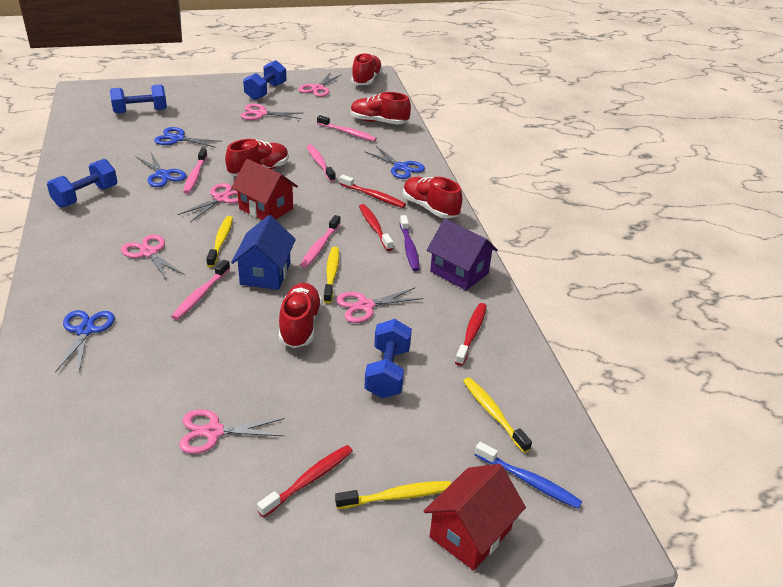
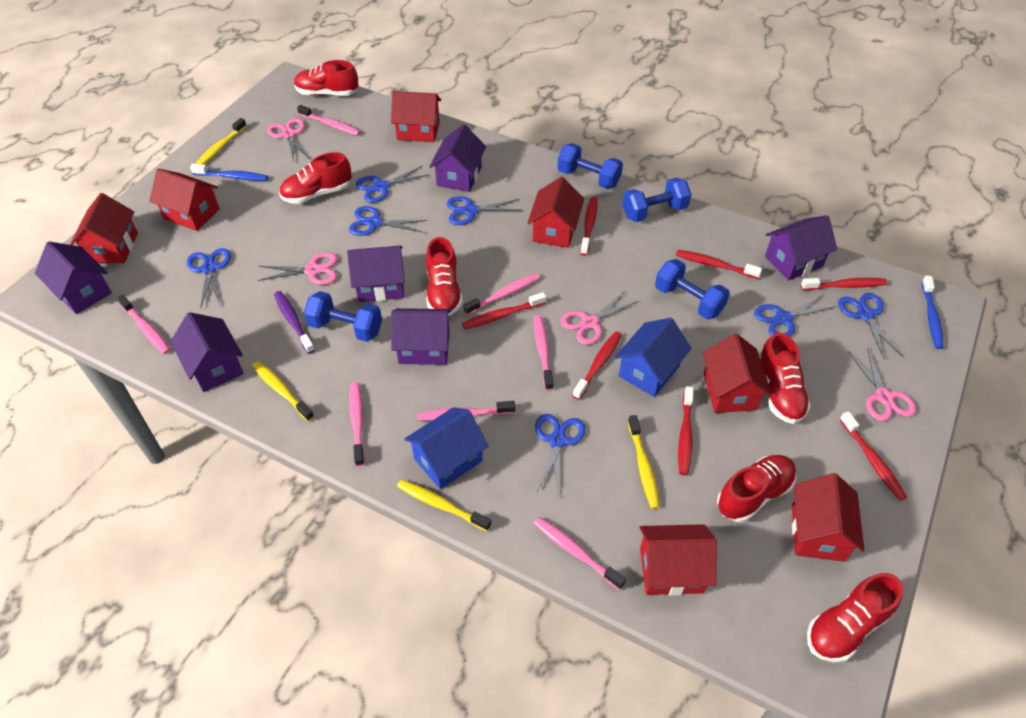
blue house: 1 -> 2
blue scissors: 4 -> 7
blue toothbrush: 1 -> 2
pink scissors: 6 -> 4
pink toothbrush: 5 -> 7
purple house: 1 -> 6
red house: 2 -> 7
red shoe: 5 -> 6
red toothbrush: 4 -> 7

